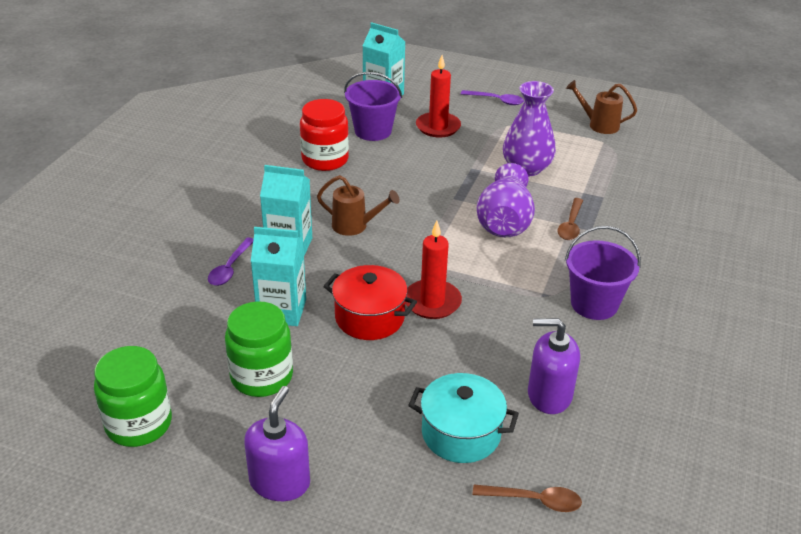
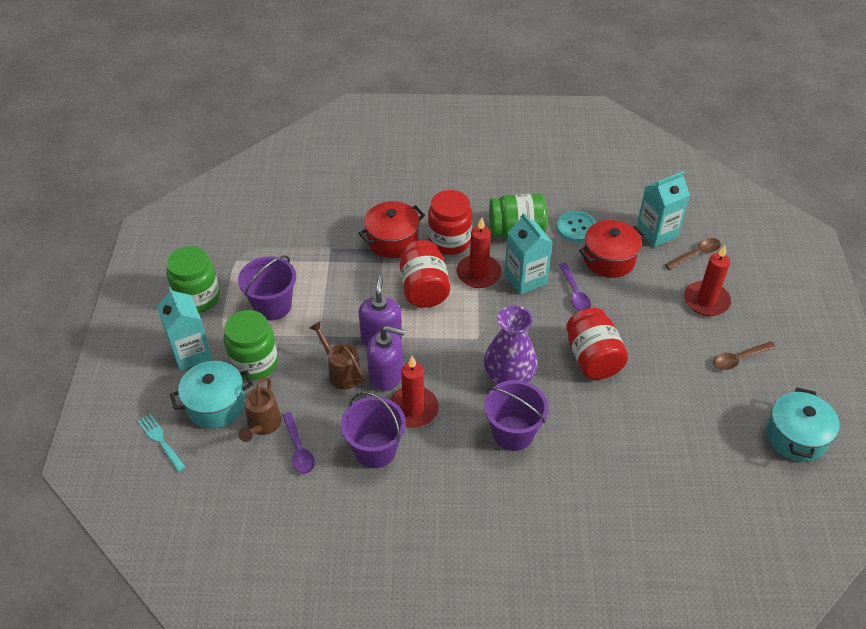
green jar: 2 -> 3
purple bucket: 2 -> 3
purple vase: 2 -> 1
red candle: 2 -> 3
red jar: 1 -> 3
red pot: 1 -> 2
turquoise button: 0 -> 1
turquoise fork: 0 -> 1
turquoise pot: 1 -> 2

